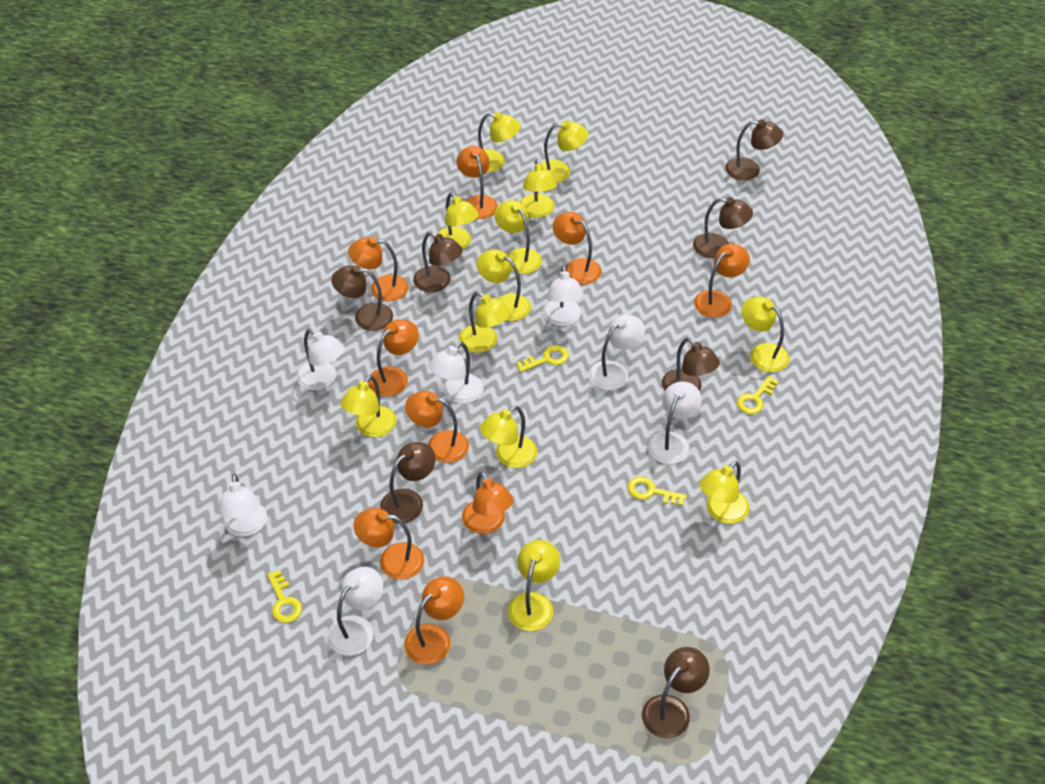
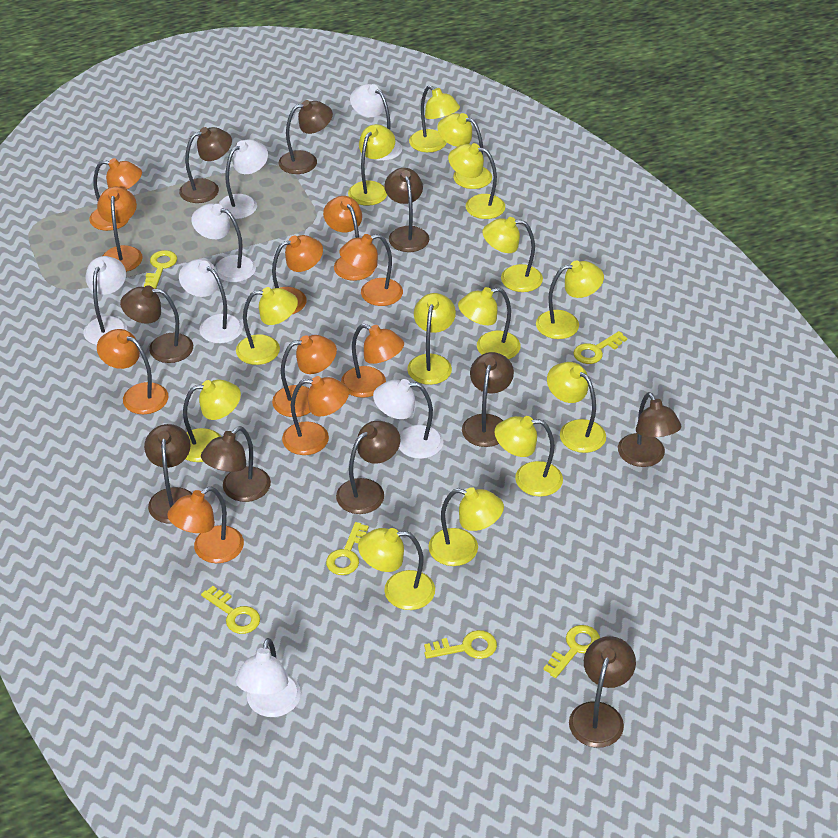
brown lamp: 7 -> 10
orange lamp: 9 -> 10
yellow key: 4 -> 6
yellow lamp: 12 -> 14

